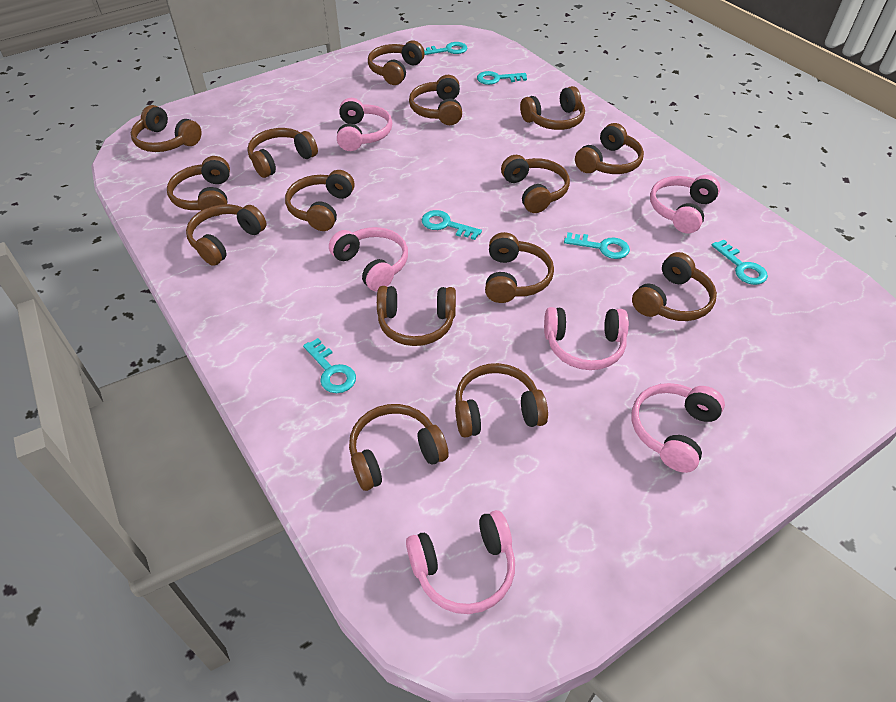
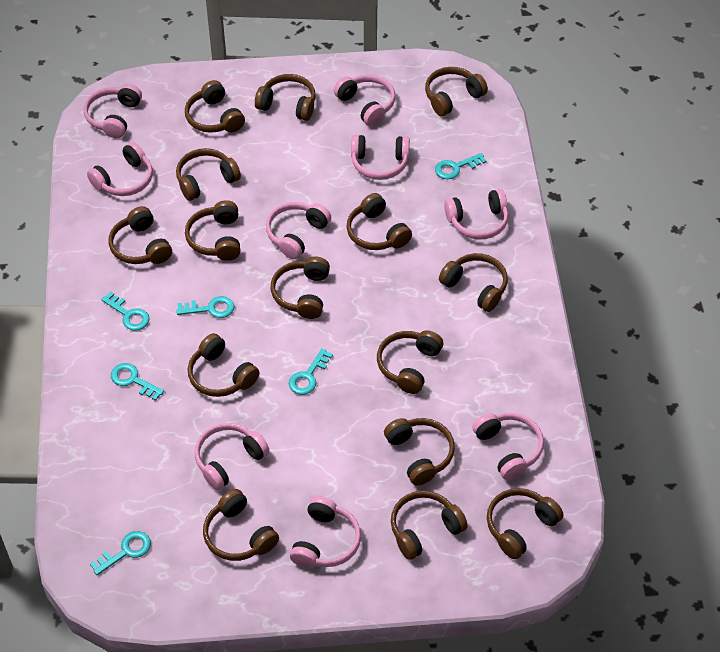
pink headphones: 6 -> 9

